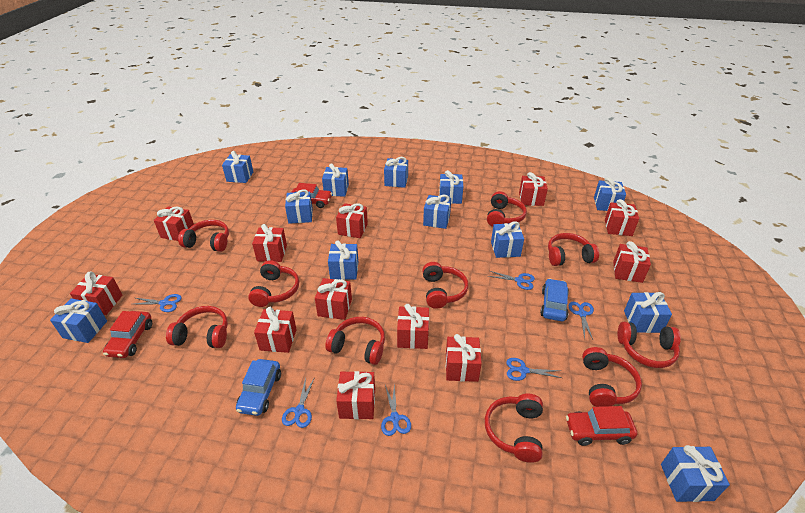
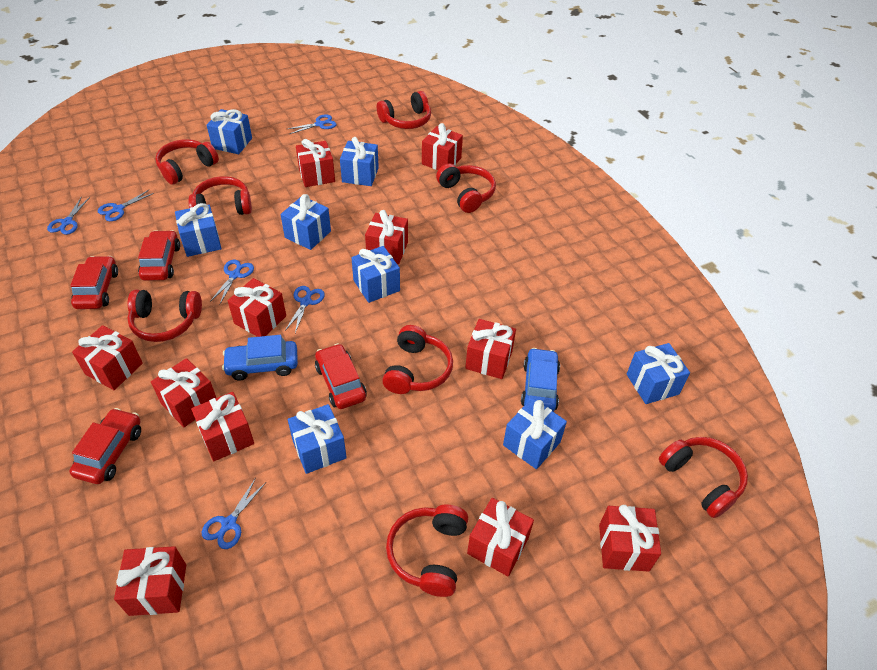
blue gift: 12 -> 8
red car: 3 -> 4
red gift: 12 -> 11
red headphones: 10 -> 8

